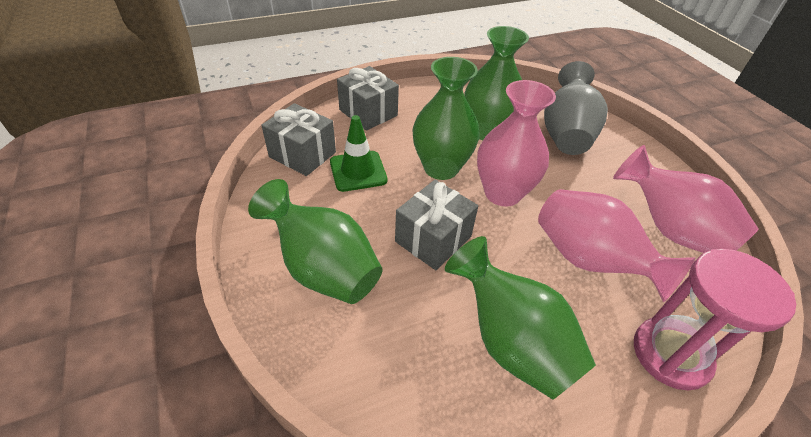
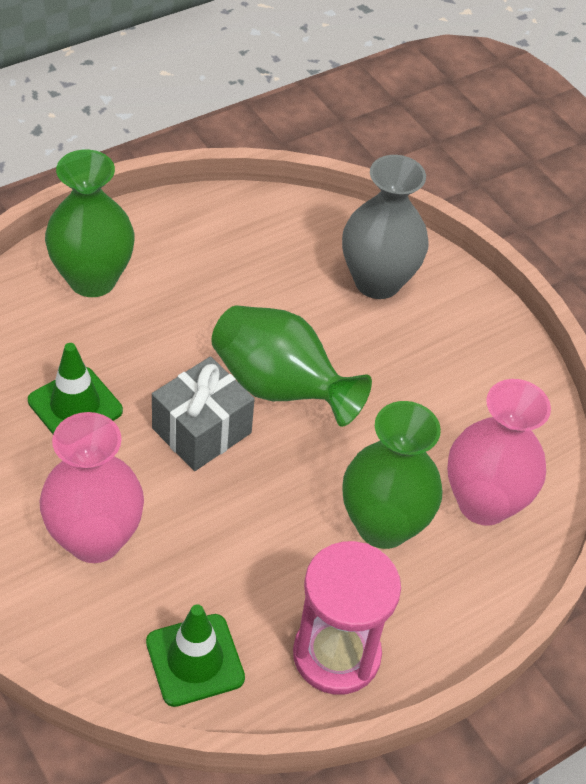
green traffic cone: 1 -> 2
green vase: 4 -> 3
grey gift: 3 -> 1
pink vase: 3 -> 2

